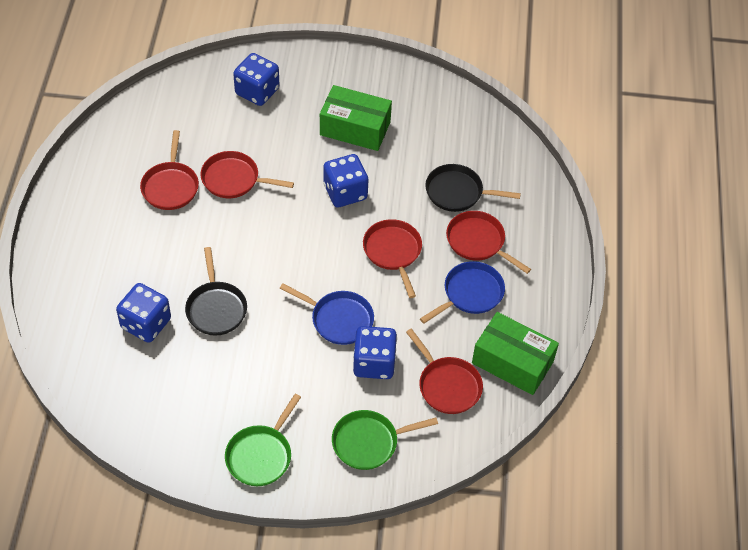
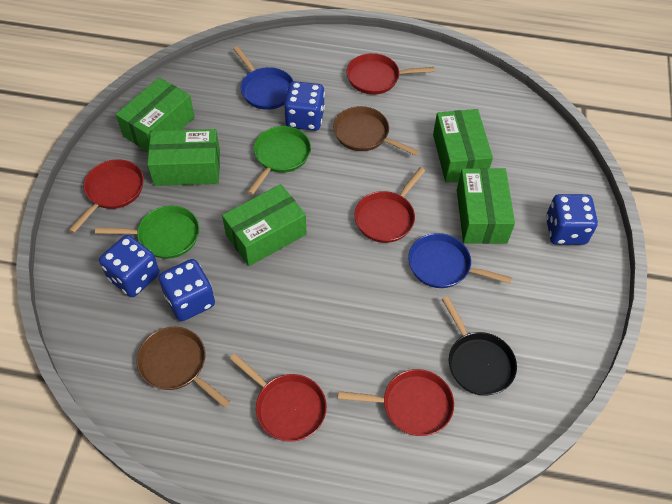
black pan: 2 -> 1
brown pan: 0 -> 2
green box: 2 -> 5

